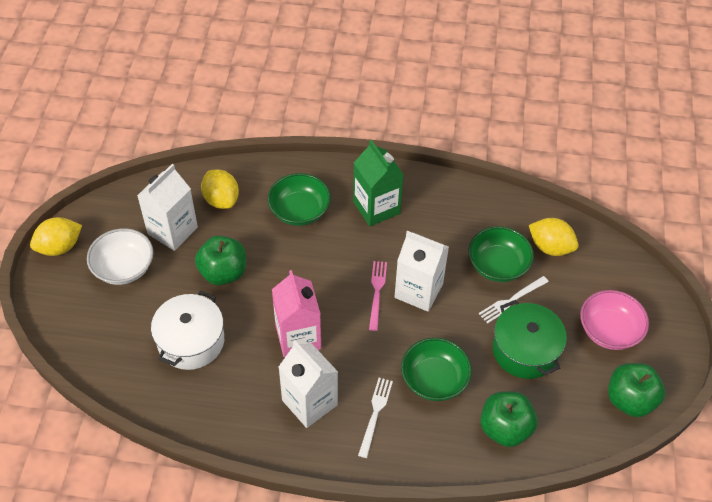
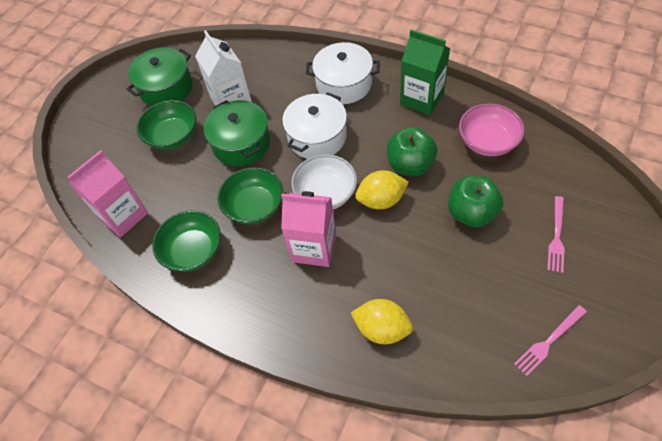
green apple: 3 -> 2
green pot: 1 -> 2
pink carton: 1 -> 2
pink fork: 1 -> 2
white carton: 3 -> 1
white fork: 2 -> 0
white pot: 1 -> 2
yellow lemon: 3 -> 2

